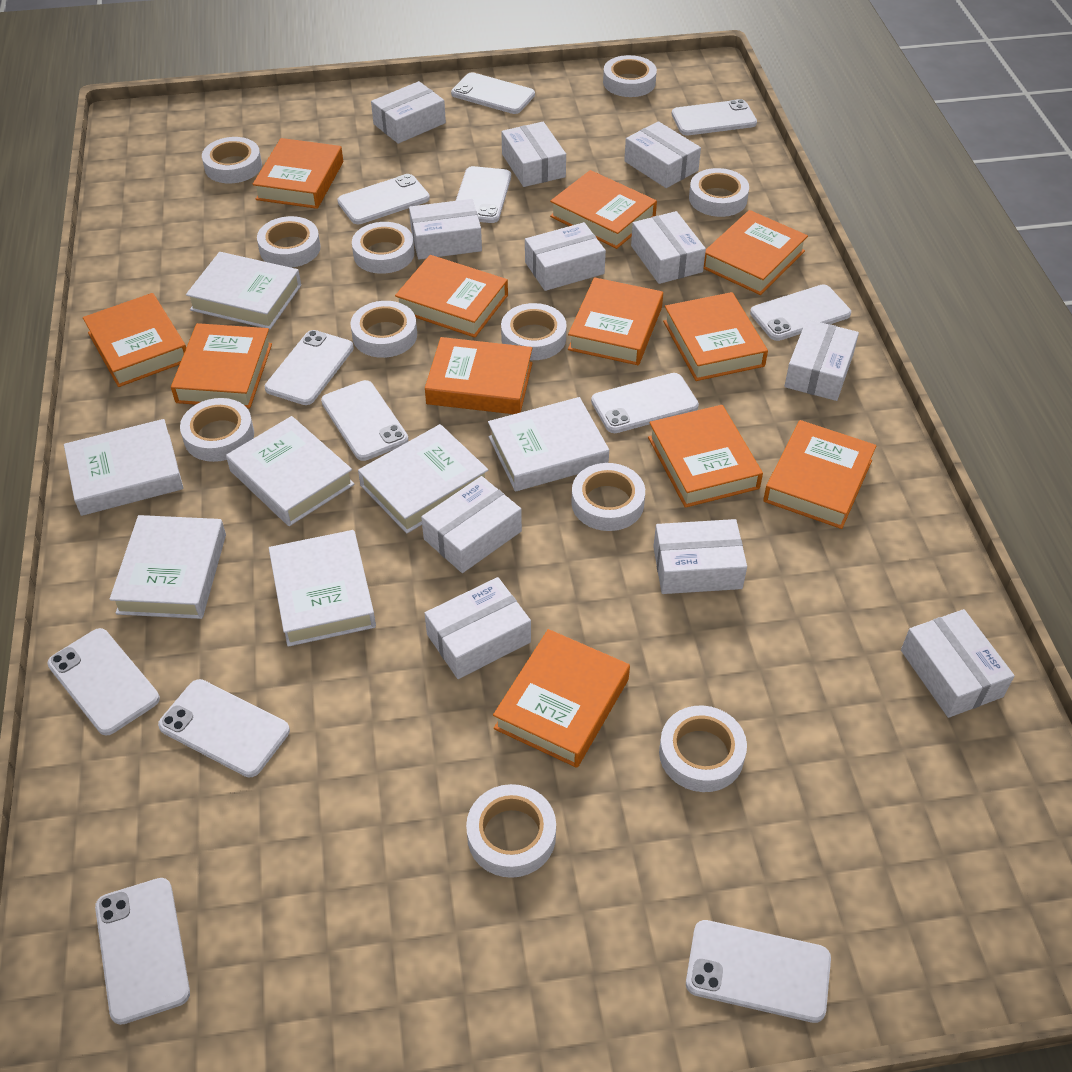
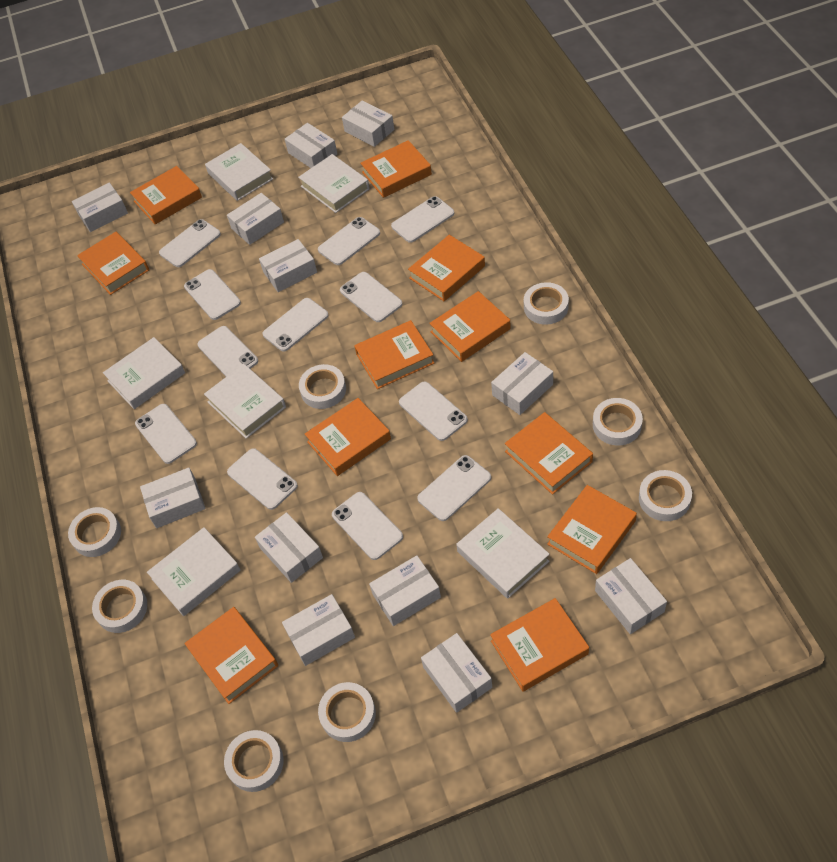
orange book: 12 -> 11
white book: 7 -> 6
white box: 11 -> 12
white tape: 11 -> 8

